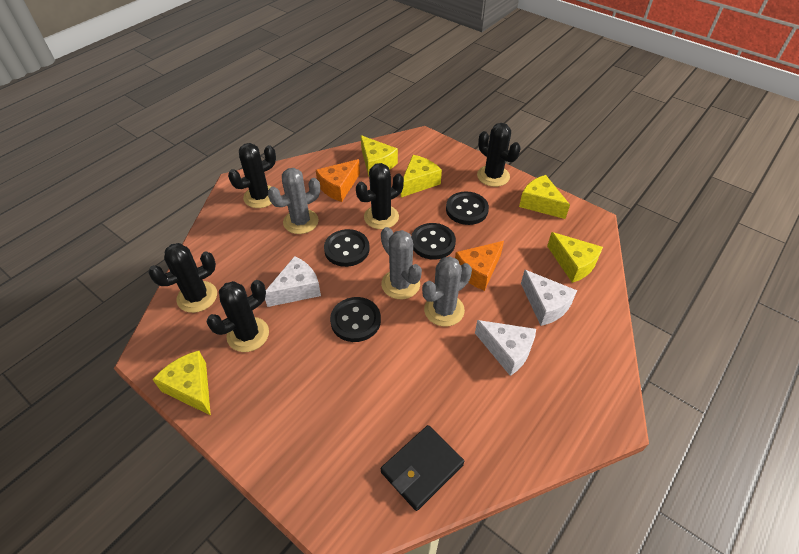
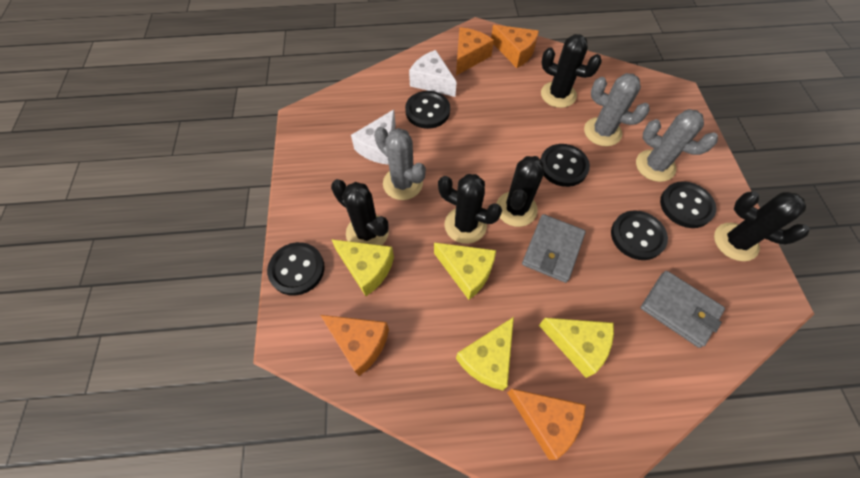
black button: 4 -> 5
black wallet: 1 -> 0
grey wallet: 0 -> 2
orange cheese: 2 -> 4
white cheese: 3 -> 2
yellow cheese: 5 -> 4

